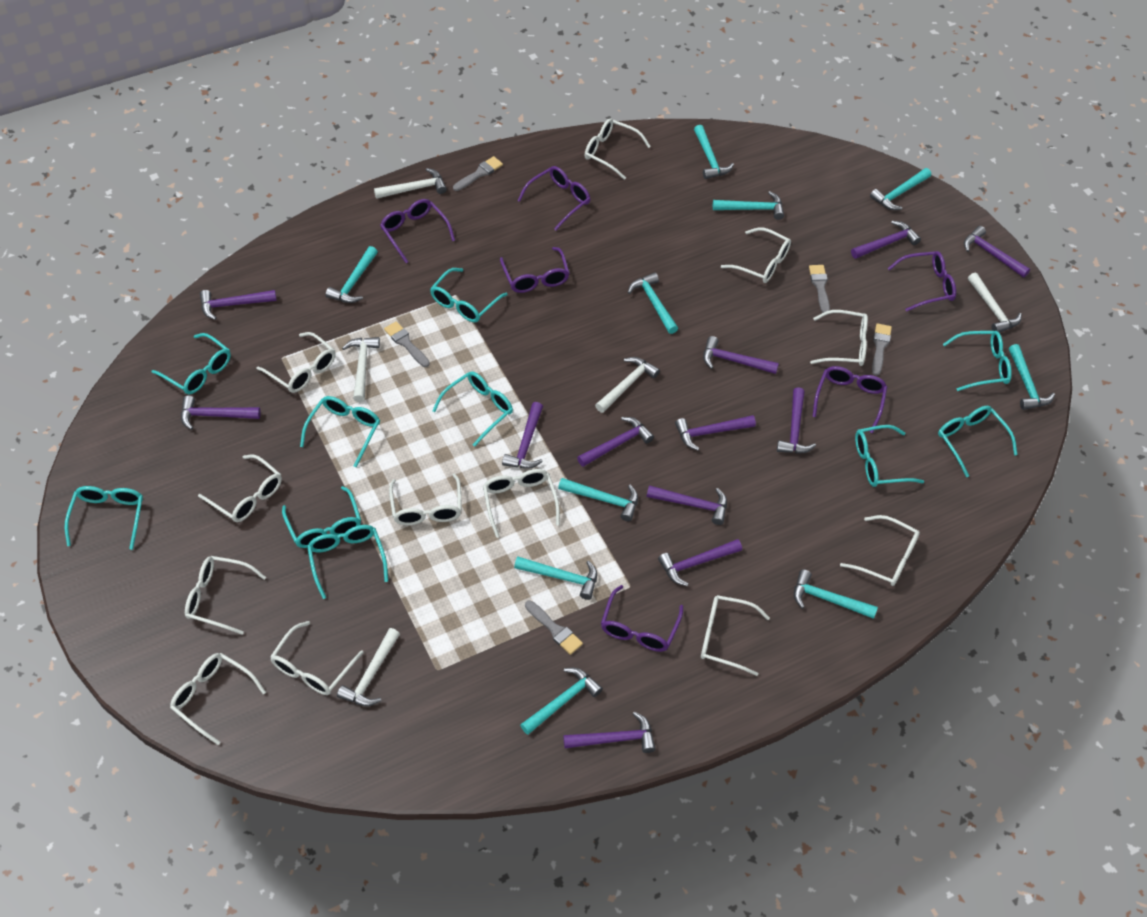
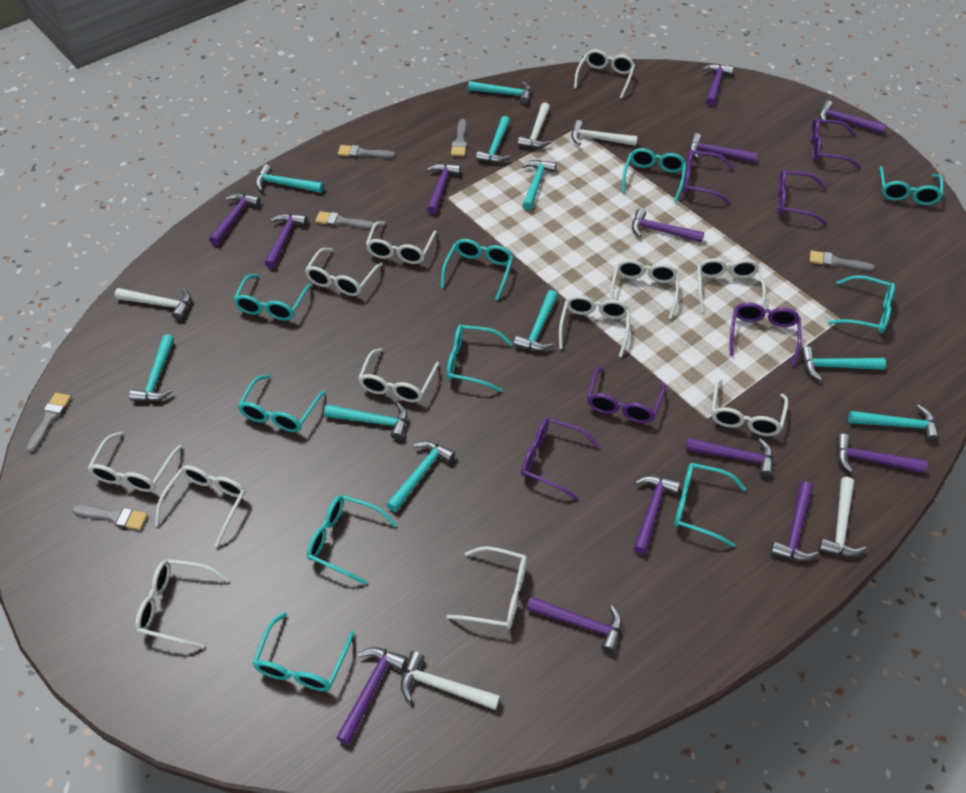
grey brush: 5 -> 6
purple hammer: 12 -> 13

